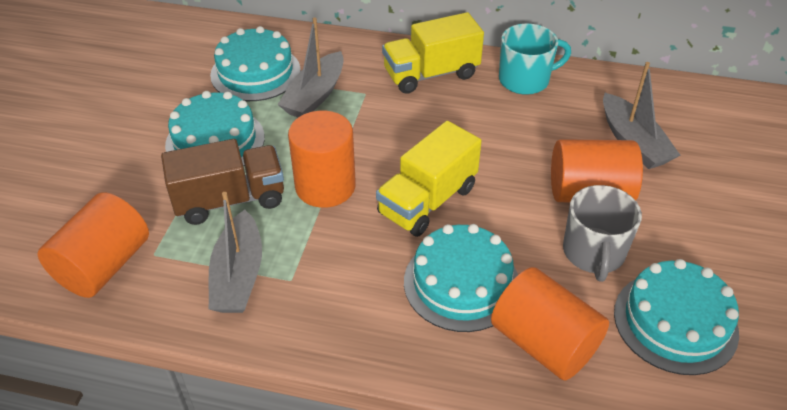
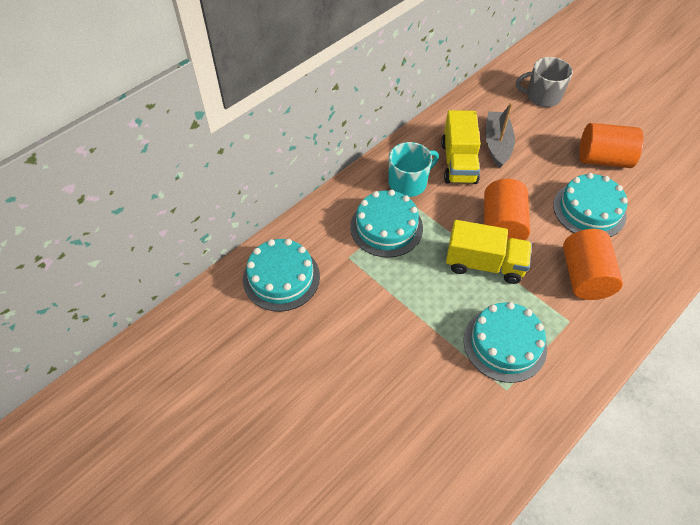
brown truck: 1 -> 0
grey boat: 3 -> 1
orange cylinder: 4 -> 3

